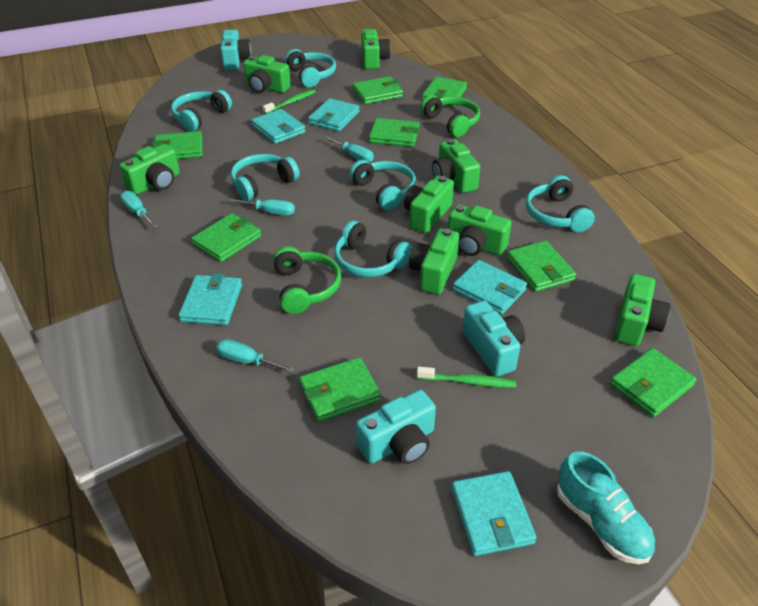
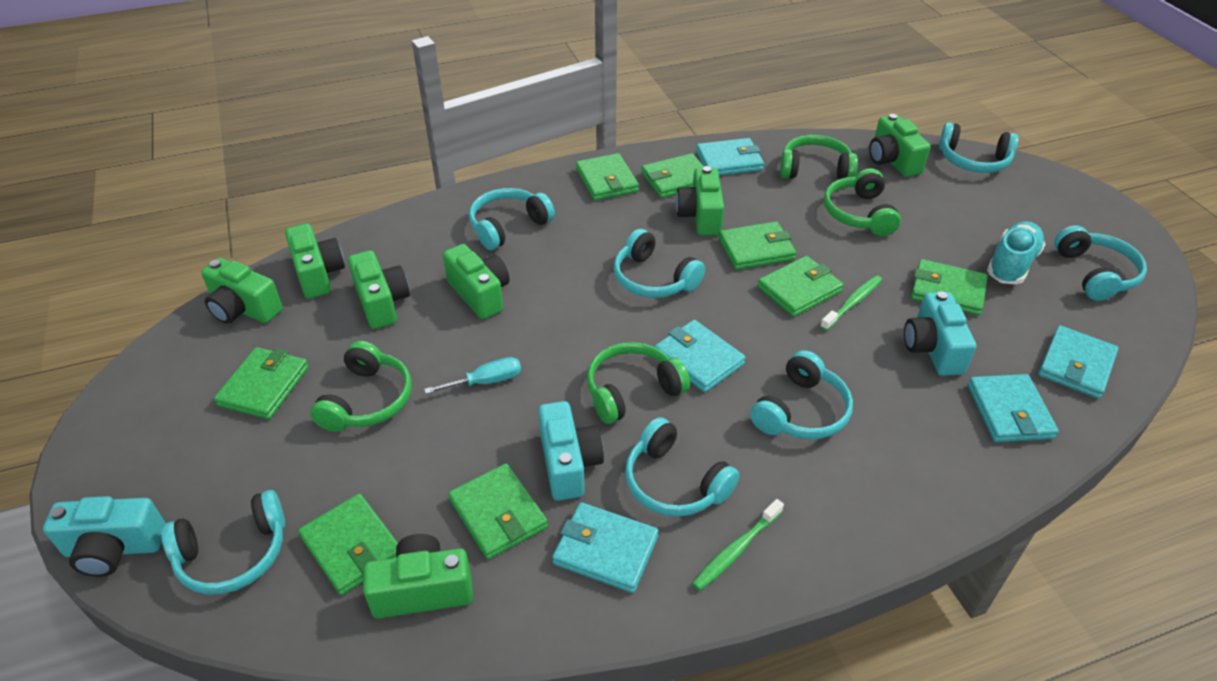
green camera: 8 -> 7
green headphones: 2 -> 4
turquoise headphones: 6 -> 7
turquoise screwdriver: 4 -> 1

